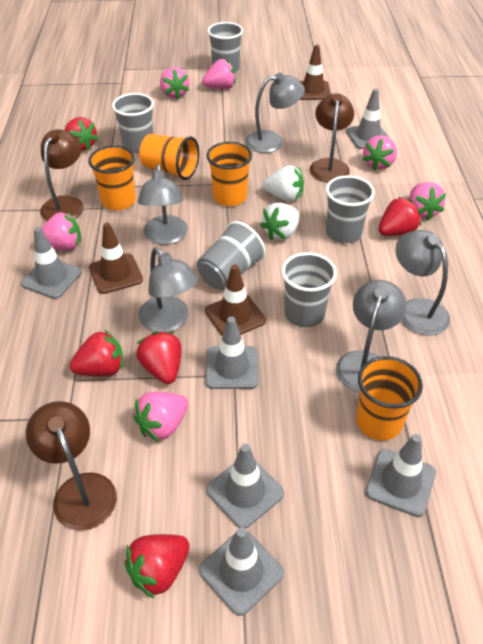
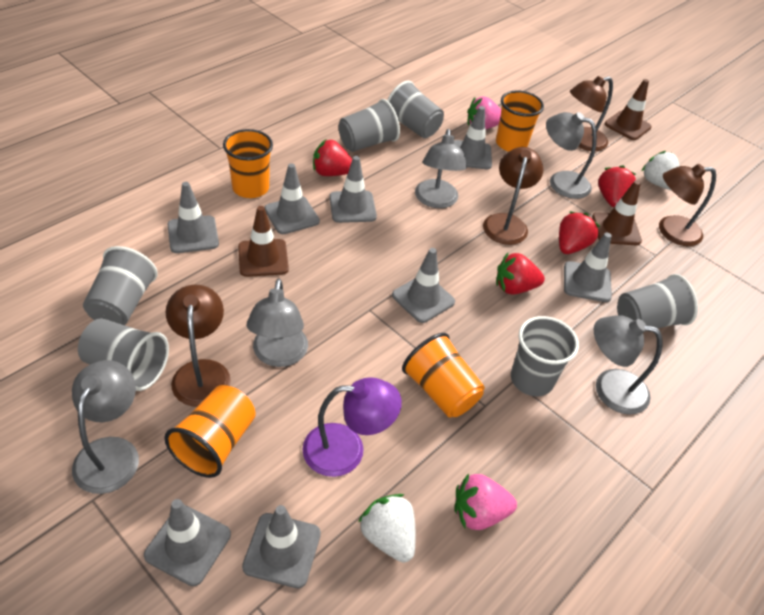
brown lamp: 3 -> 4
grey cup: 5 -> 6
grey traffic cone: 6 -> 8
pink strawberry: 6 -> 2
purple lamp: 0 -> 1
red strawberry: 5 -> 4

